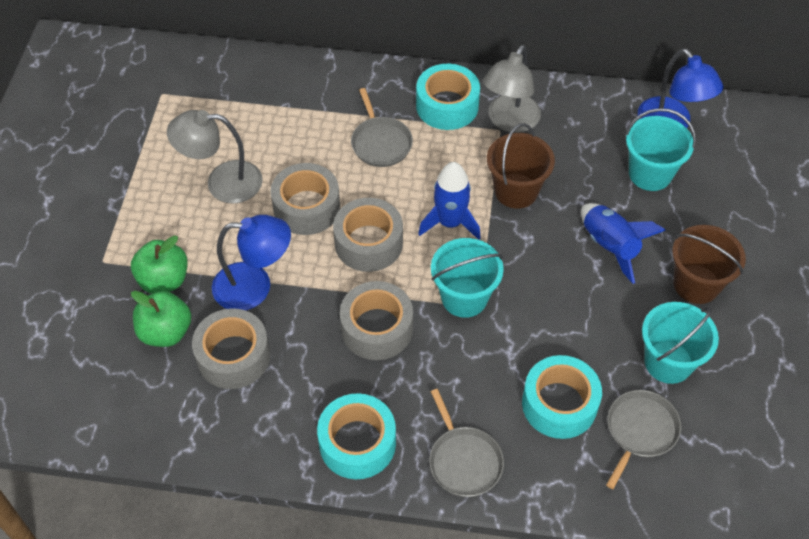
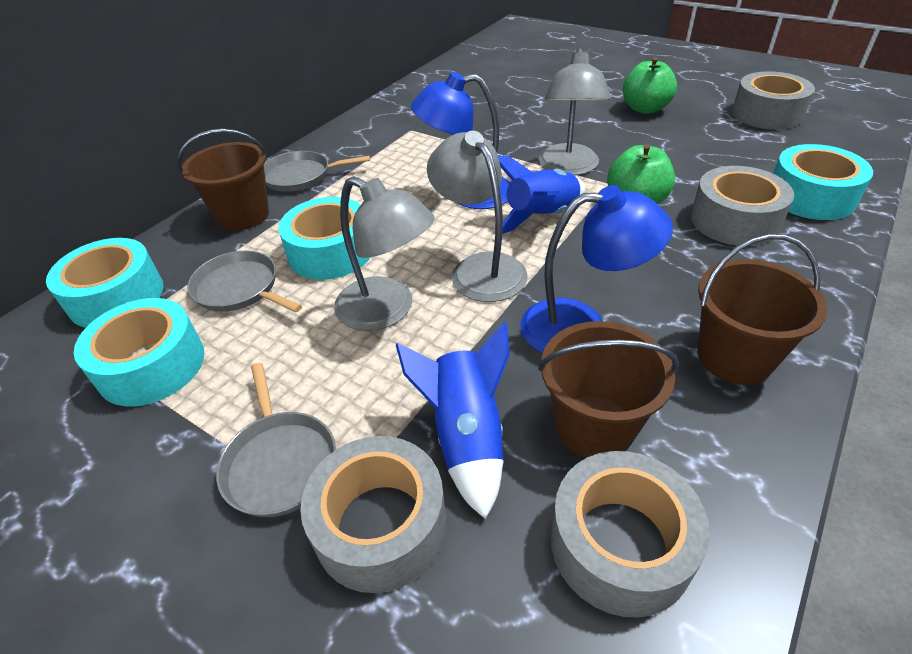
brown bucket: 2 -> 3
grey lamp: 2 -> 3
turquoise bucket: 3 -> 0
turquoise tape: 3 -> 4

